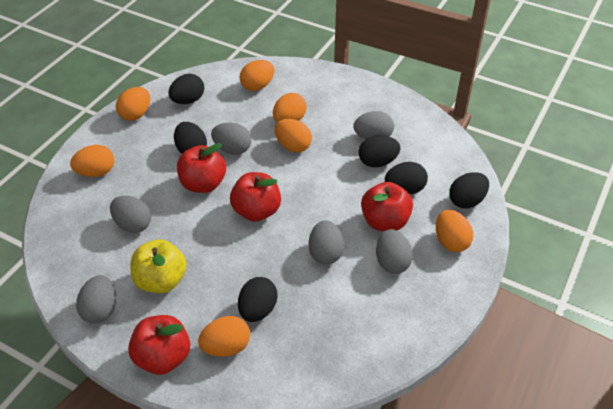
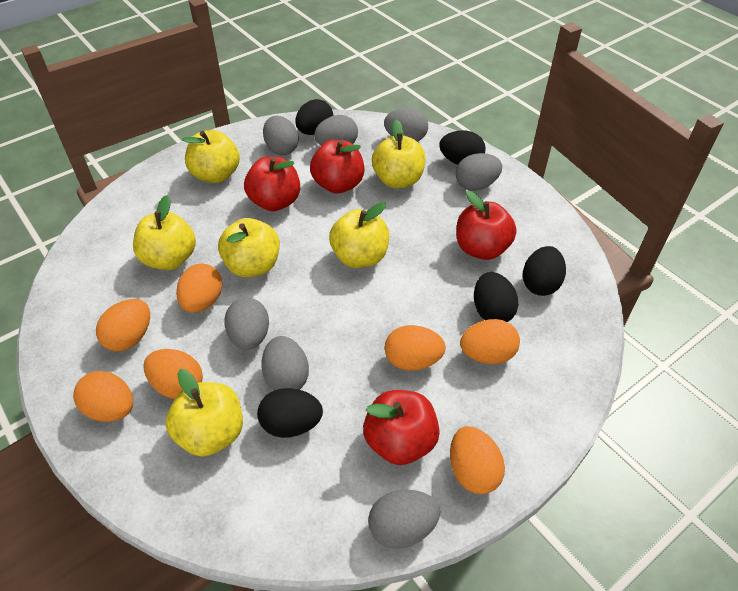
black egg: 6 -> 5
grey egg: 6 -> 7
yellow apple: 1 -> 6

